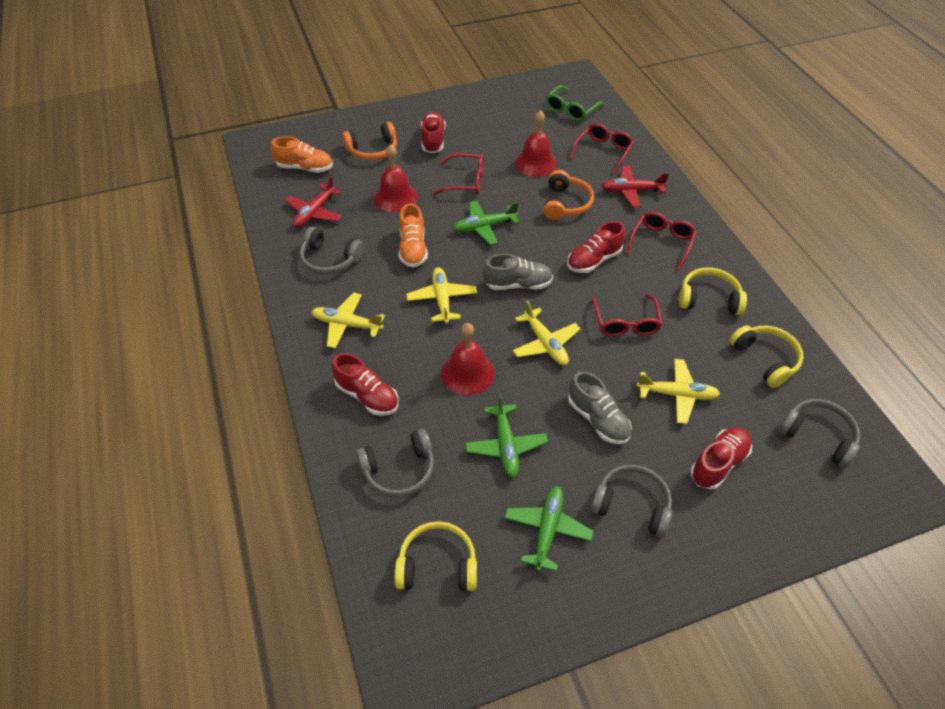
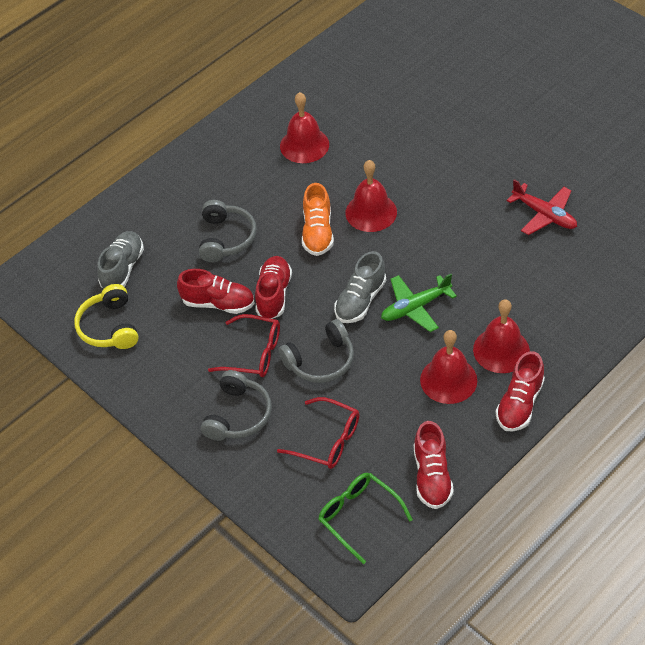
green plane: 3 -> 1
grey headphones: 4 -> 3
orange headphones: 2 -> 0
orange shoe: 2 -> 1
red bell: 3 -> 4
red glasses: 4 -> 2
red plane: 2 -> 1
yellow headphones: 3 -> 1
yellow plane: 4 -> 0

